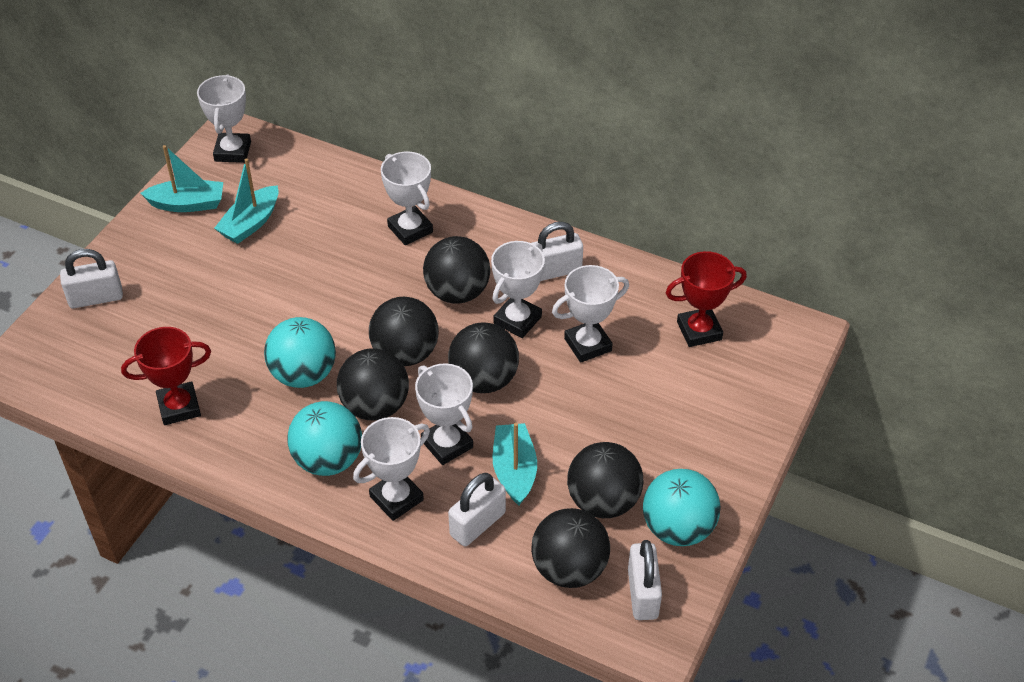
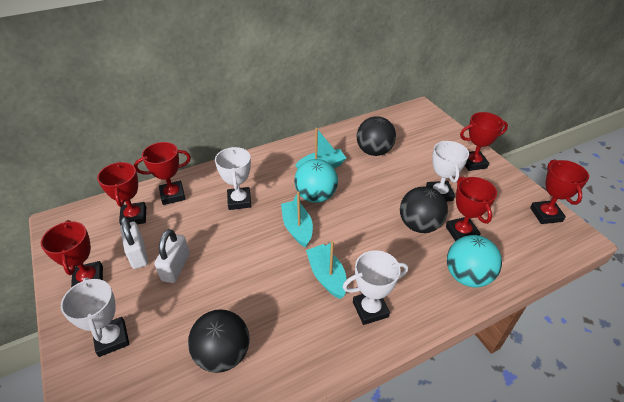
black ball: 6 -> 3
red trophy: 2 -> 6
turquoise ball: 3 -> 2
white padlock: 4 -> 2
white trophy: 6 -> 4

